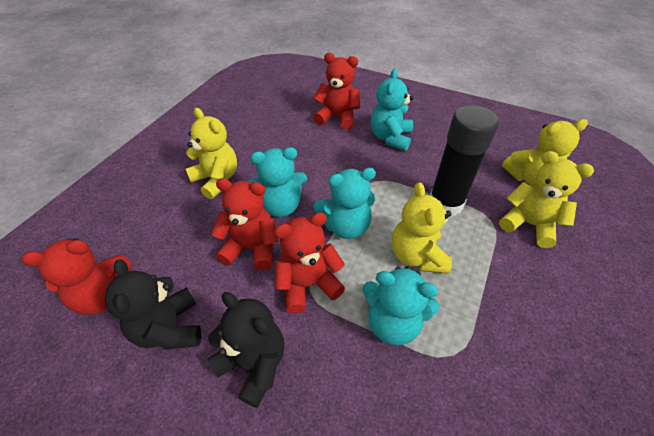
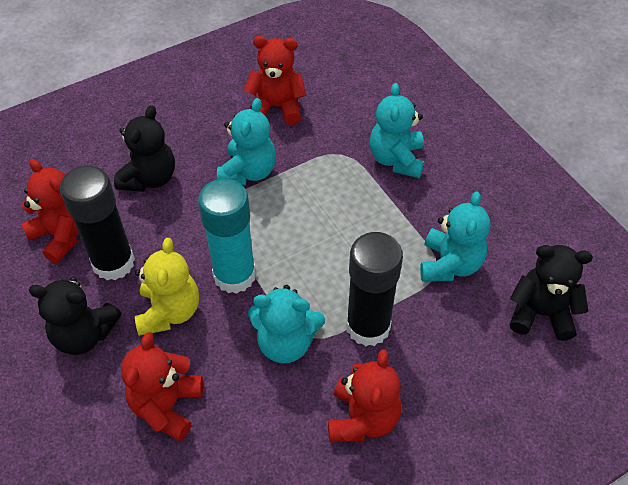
black glue stick: 1 -> 2
black teddy bear: 2 -> 3
turquoise glue stick: 0 -> 1
yellow teddy bear: 4 -> 1

